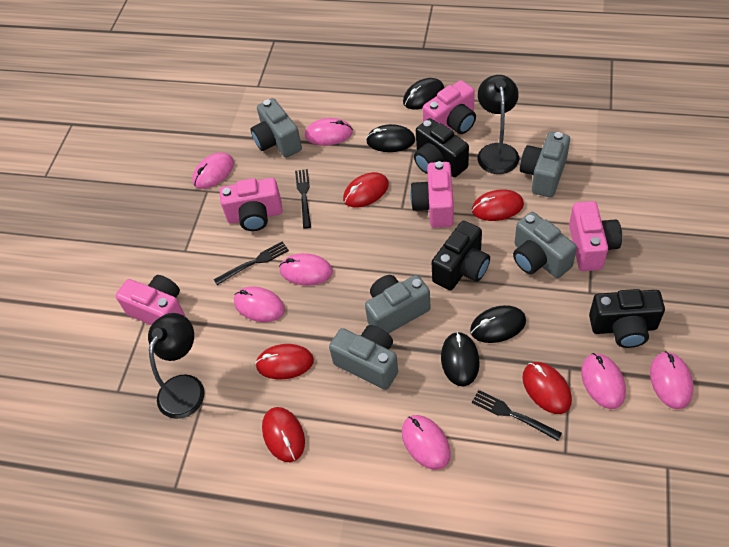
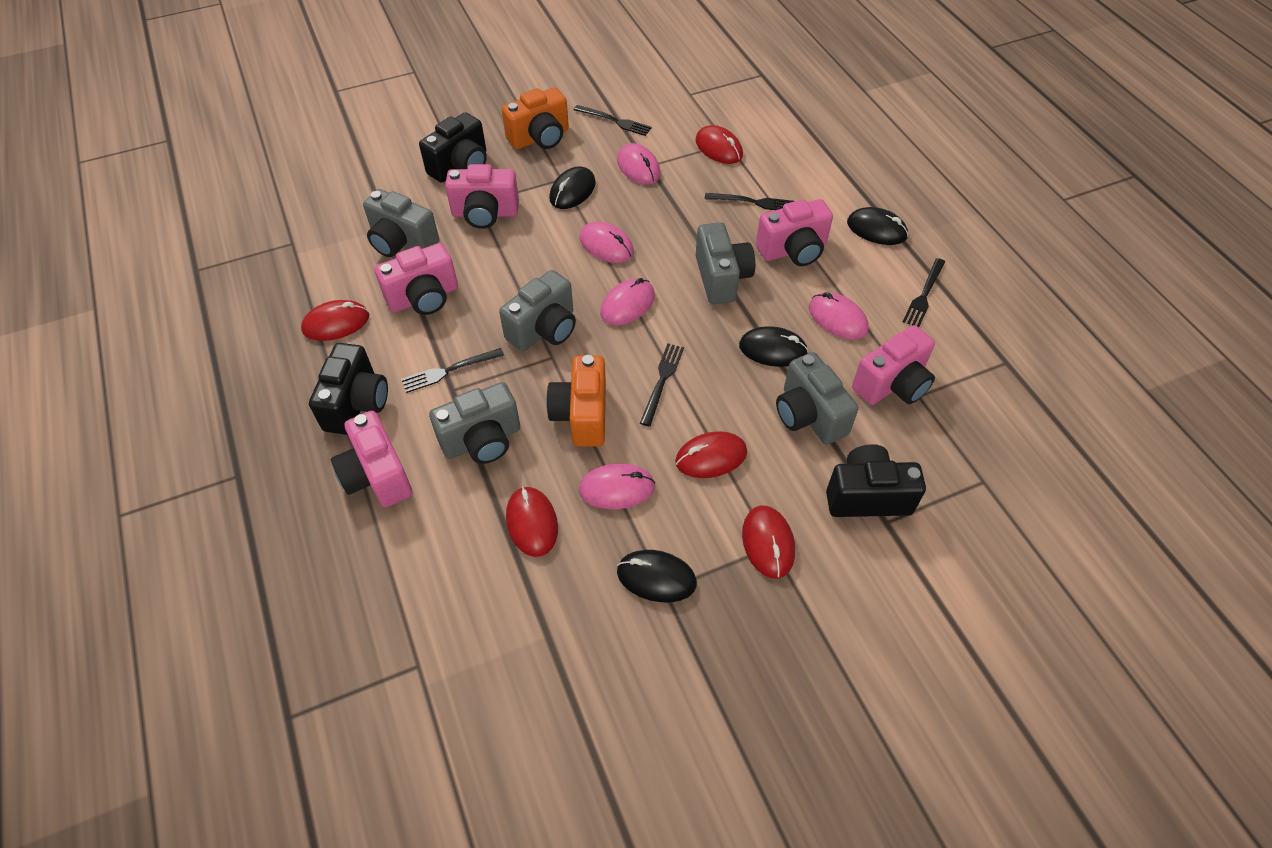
black fork: 3 -> 5
black lamp: 2 -> 0
orange camera: 0 -> 2
pink mouse: 7 -> 5

